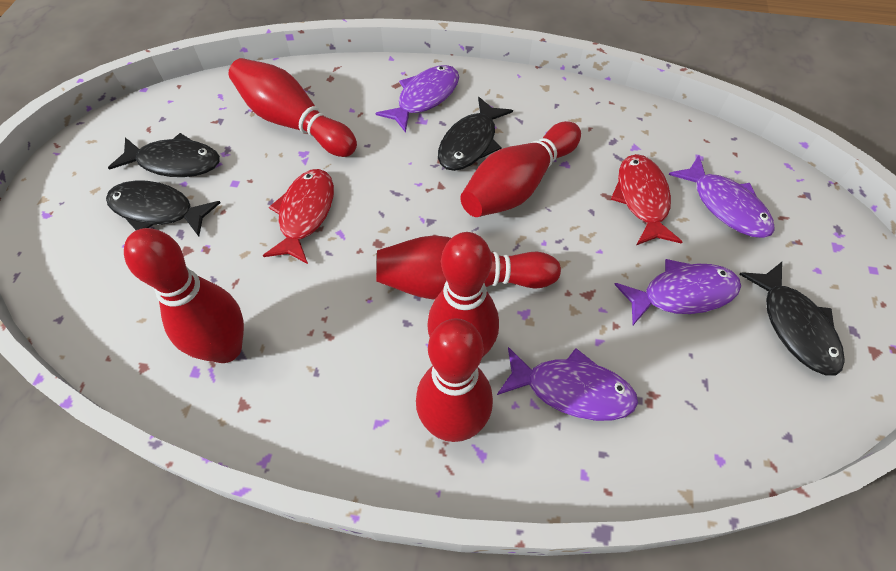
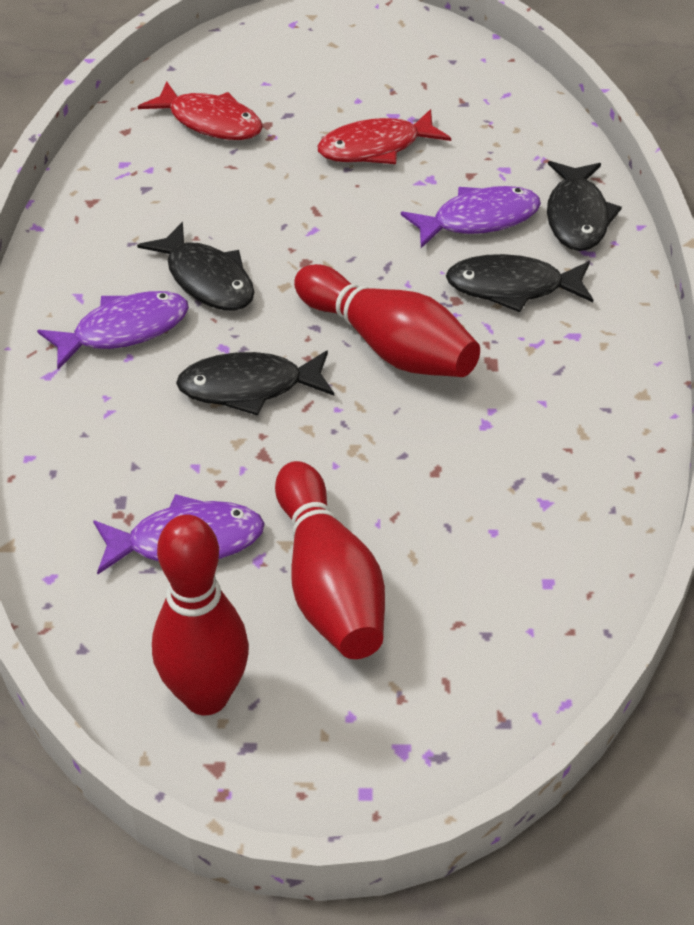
purple fish: 4 -> 3
red bowling pin: 6 -> 3

